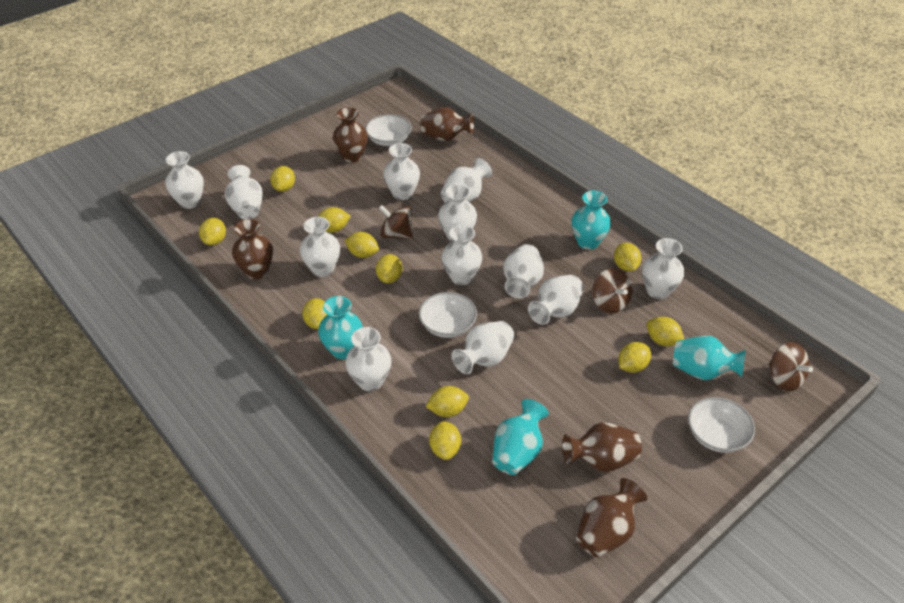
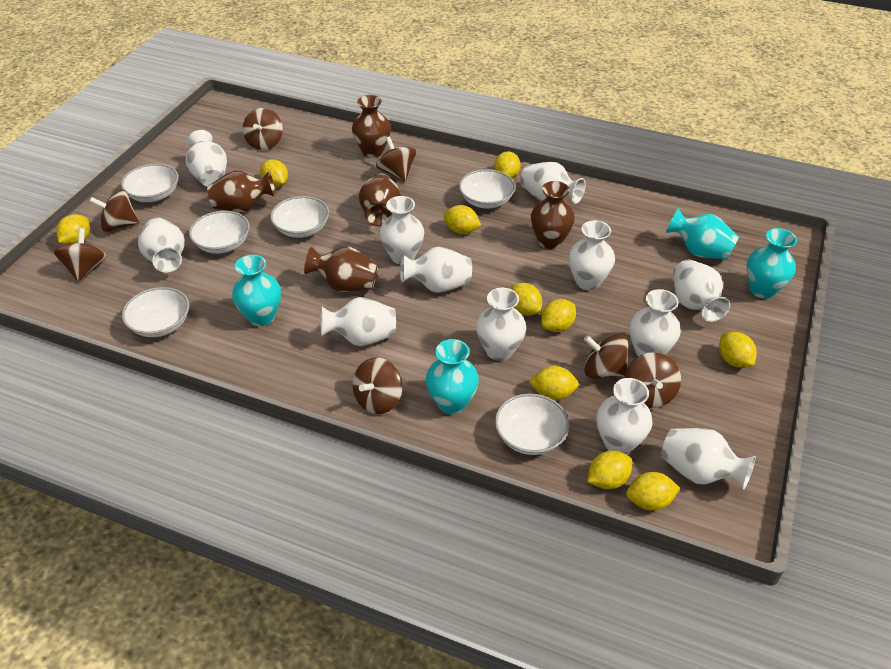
brown spinning top: 3 -> 7
white bowl: 3 -> 6
yellow lemon: 11 -> 10

